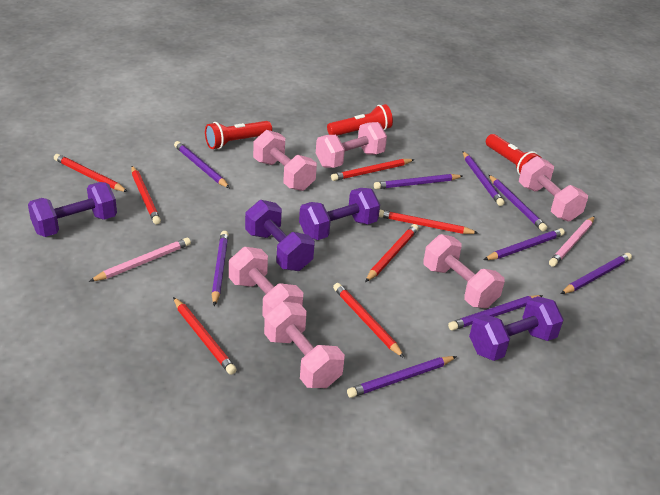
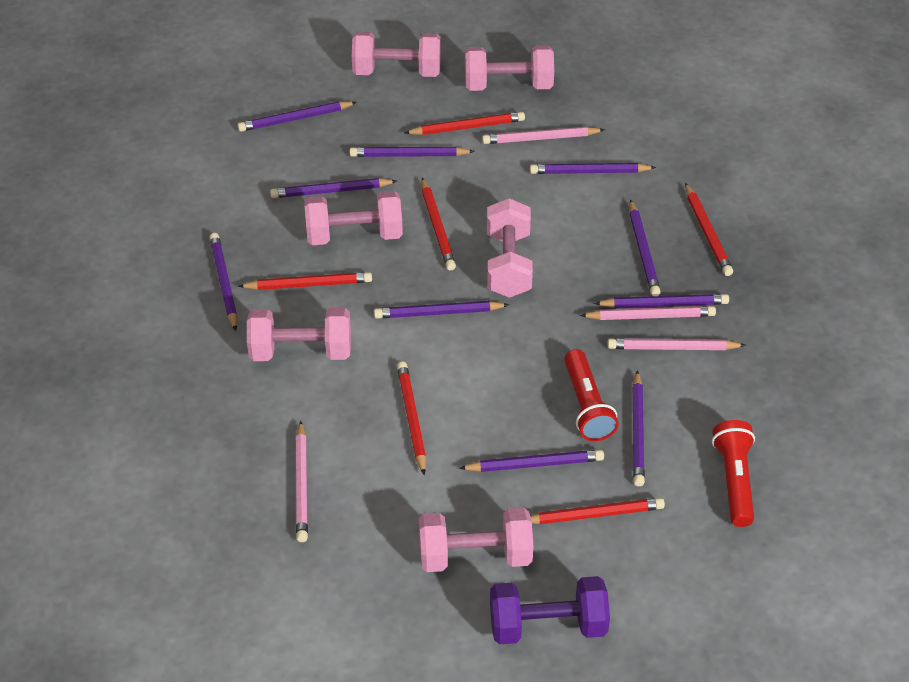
pink pencil: 2 -> 4
purple dumbbell: 4 -> 1
purple pencil: 9 -> 10
red flashlight: 3 -> 2
red pencil: 7 -> 6

